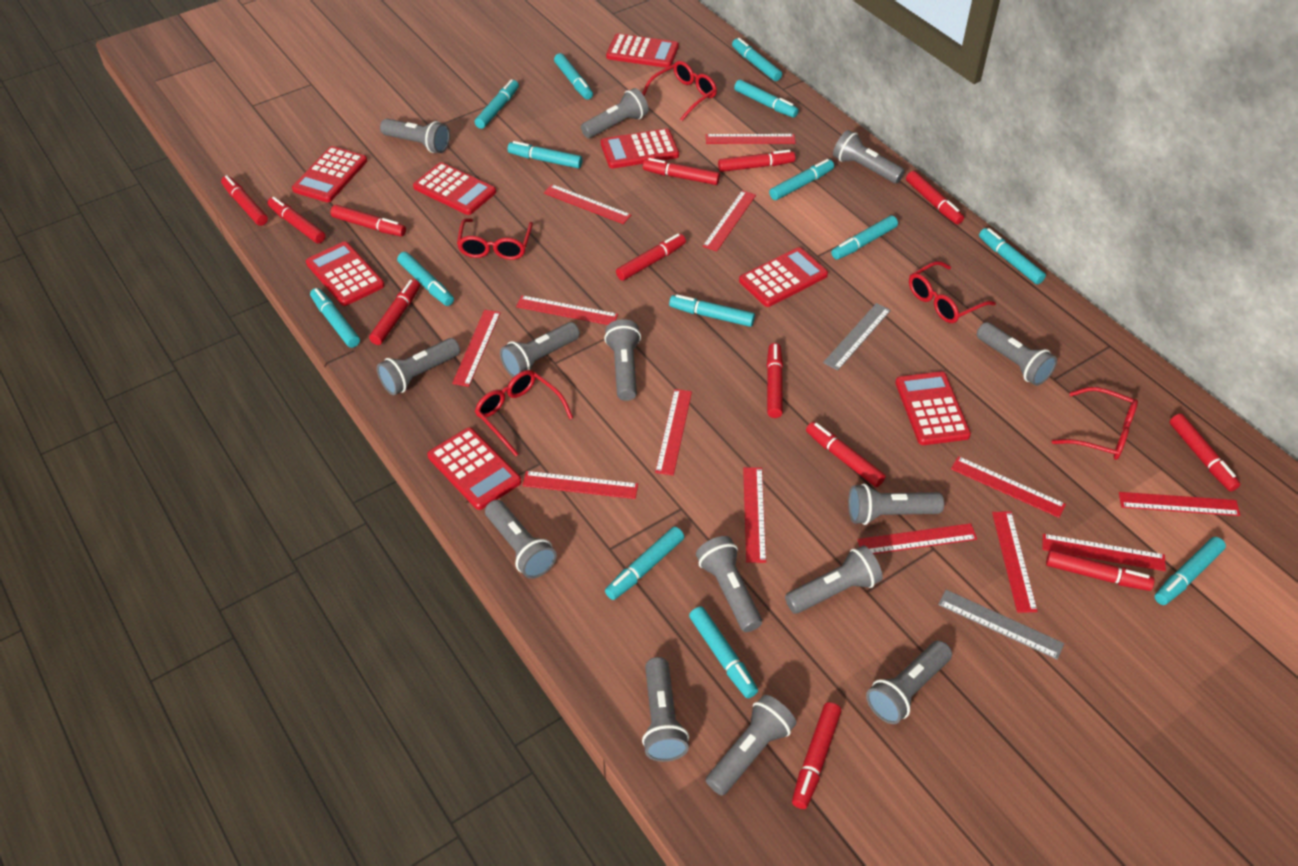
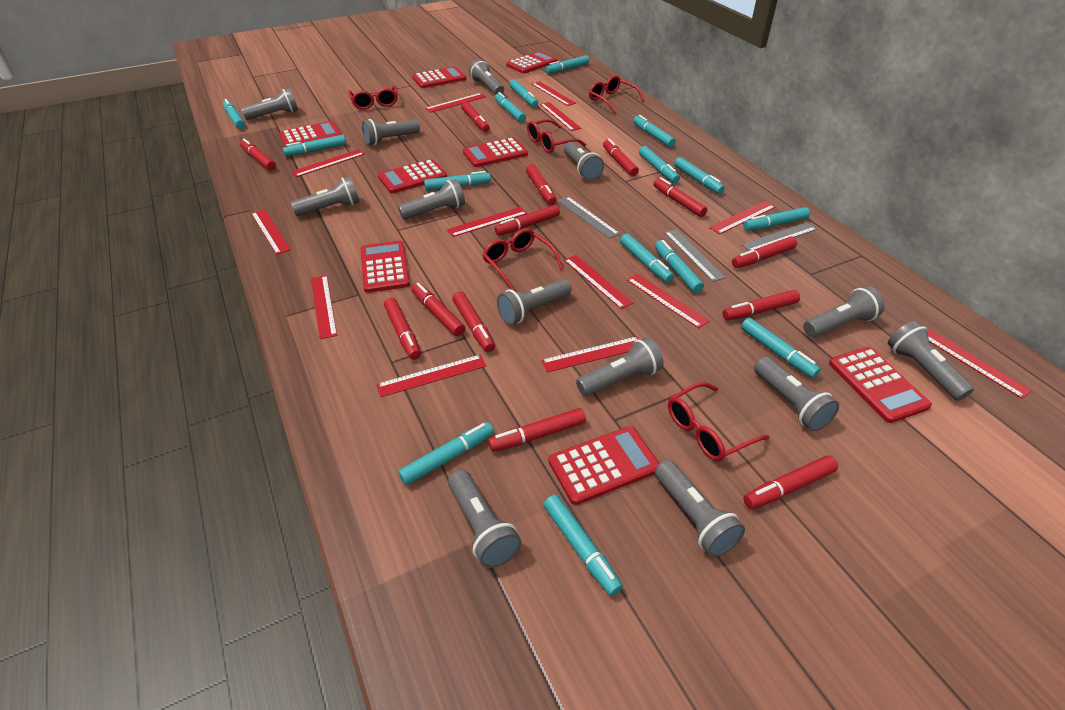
grey flashlight: 14 -> 13
grey ruler: 2 -> 3
turquoise marker: 14 -> 15

